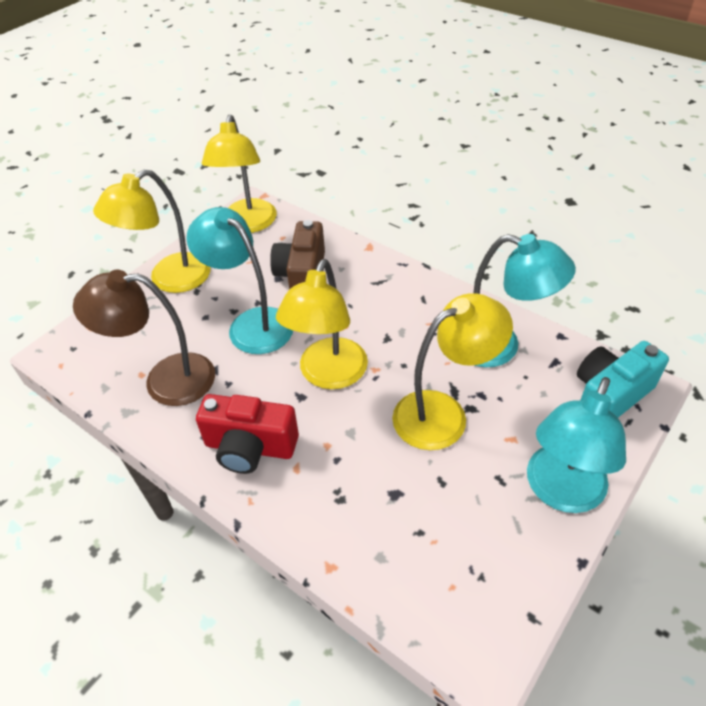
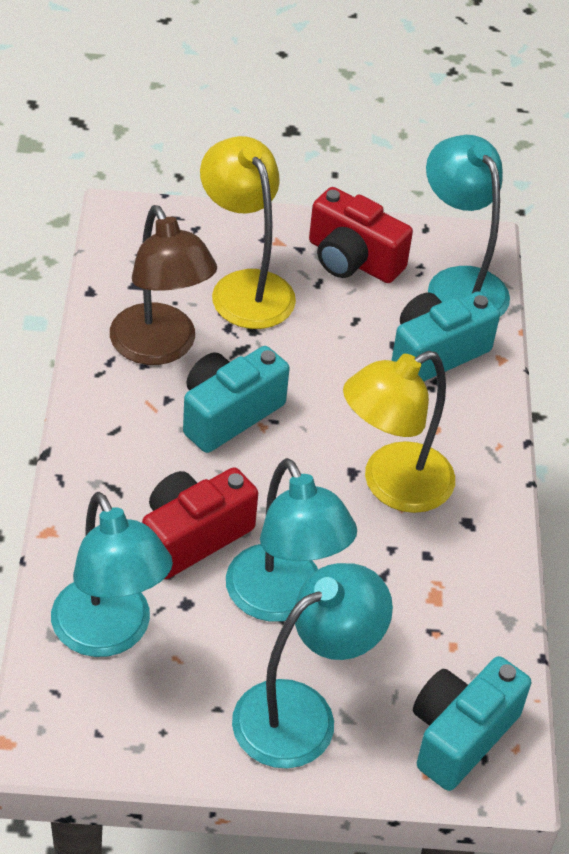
brown camera: 1 -> 0
red camera: 1 -> 2
turquoise camera: 1 -> 3
turquoise lamp: 3 -> 4
yellow lamp: 4 -> 2

